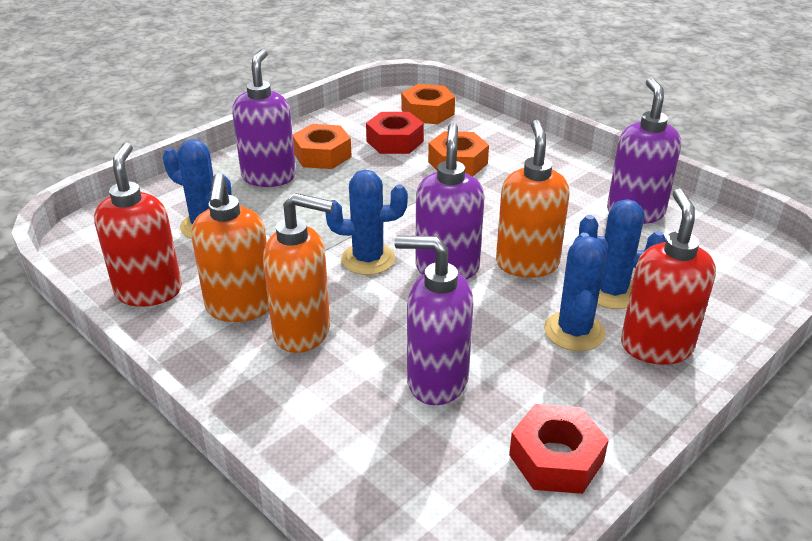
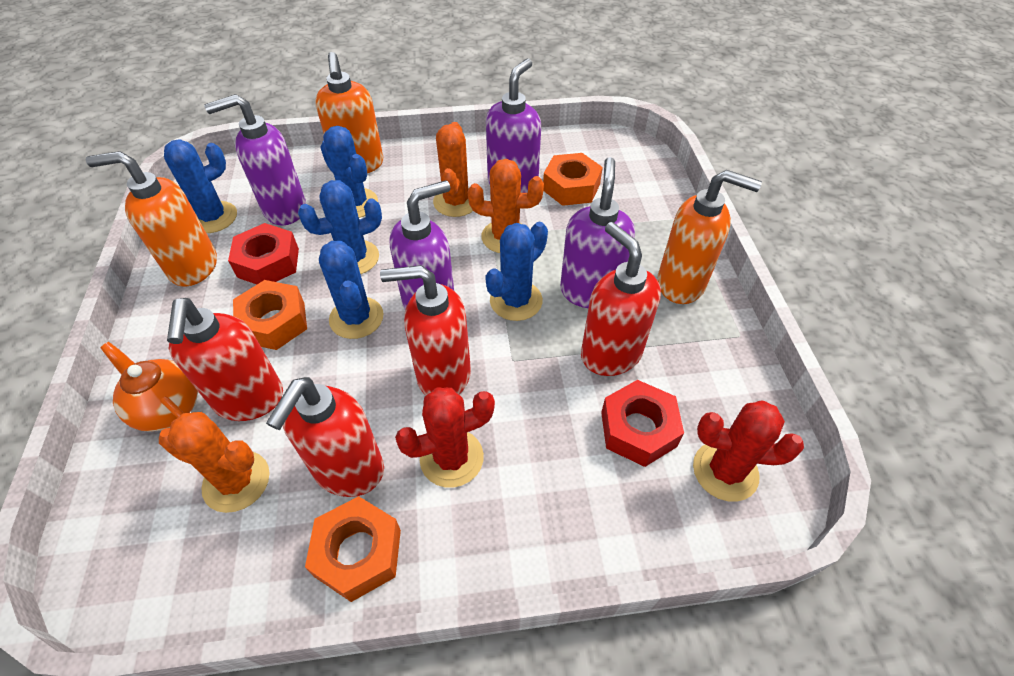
blue cactus: 4 -> 5
orange cactus: 0 -> 3
orange teapot: 0 -> 1
red cactus: 0 -> 2
red soap dispenser: 2 -> 4

